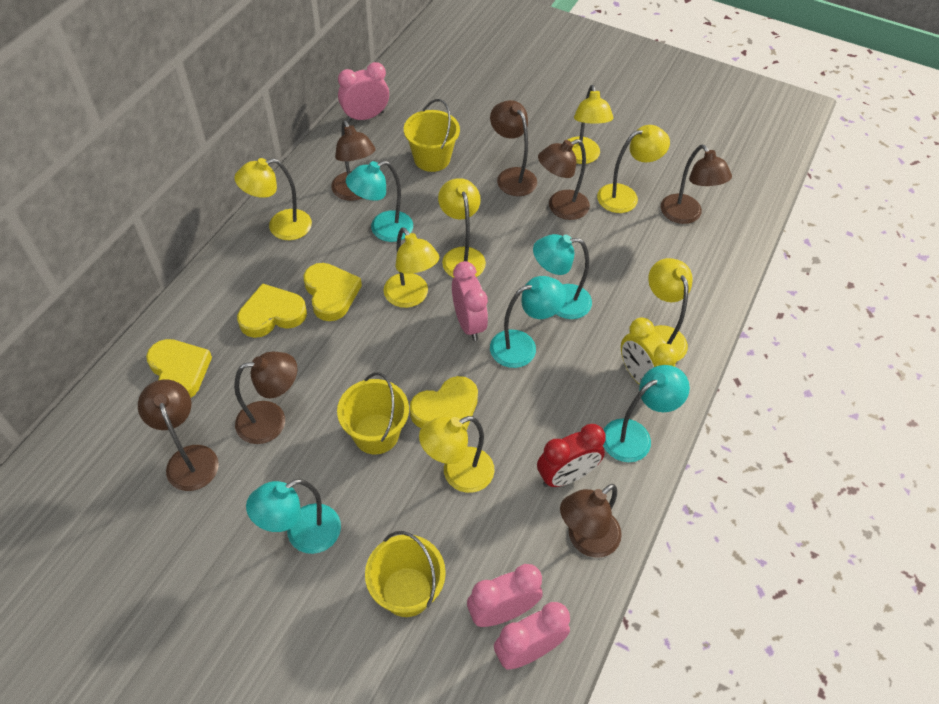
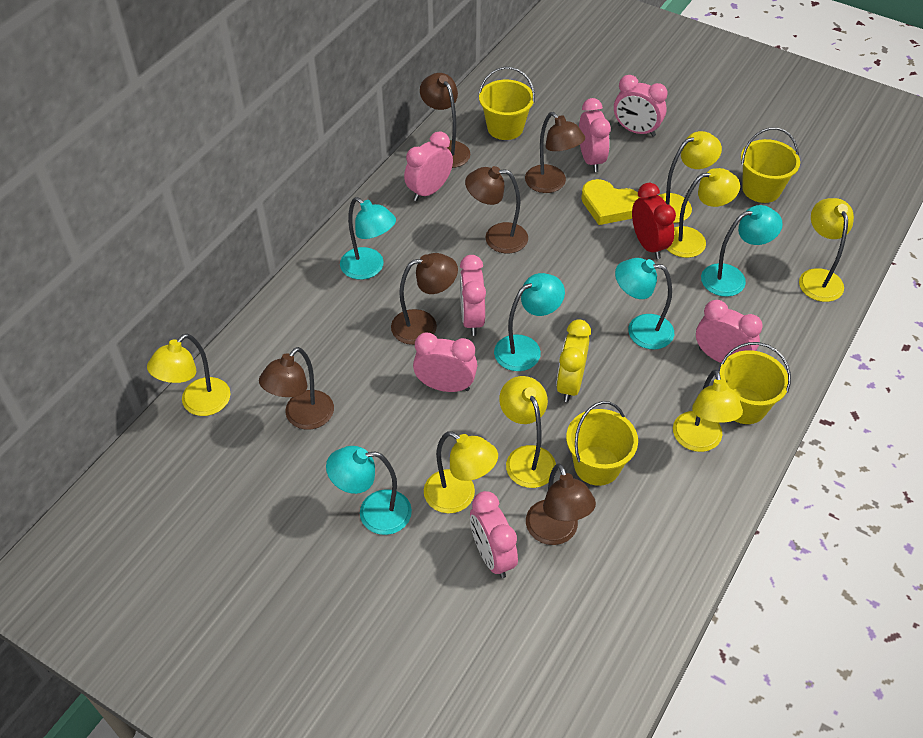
brown lamp: 7 -> 6
pink clock: 4 -> 7
yellow bucket: 3 -> 4
yellow heart: 4 -> 1

